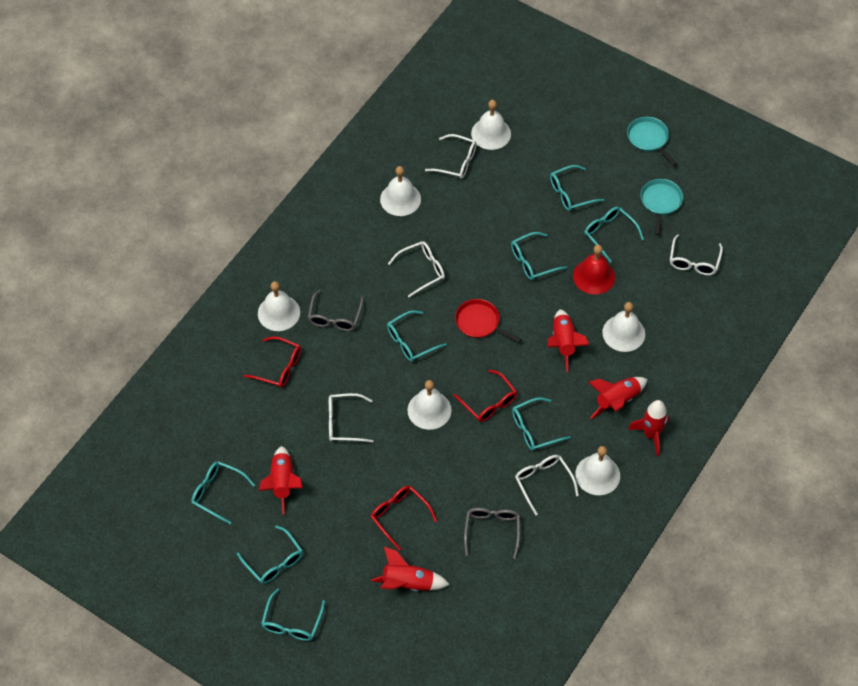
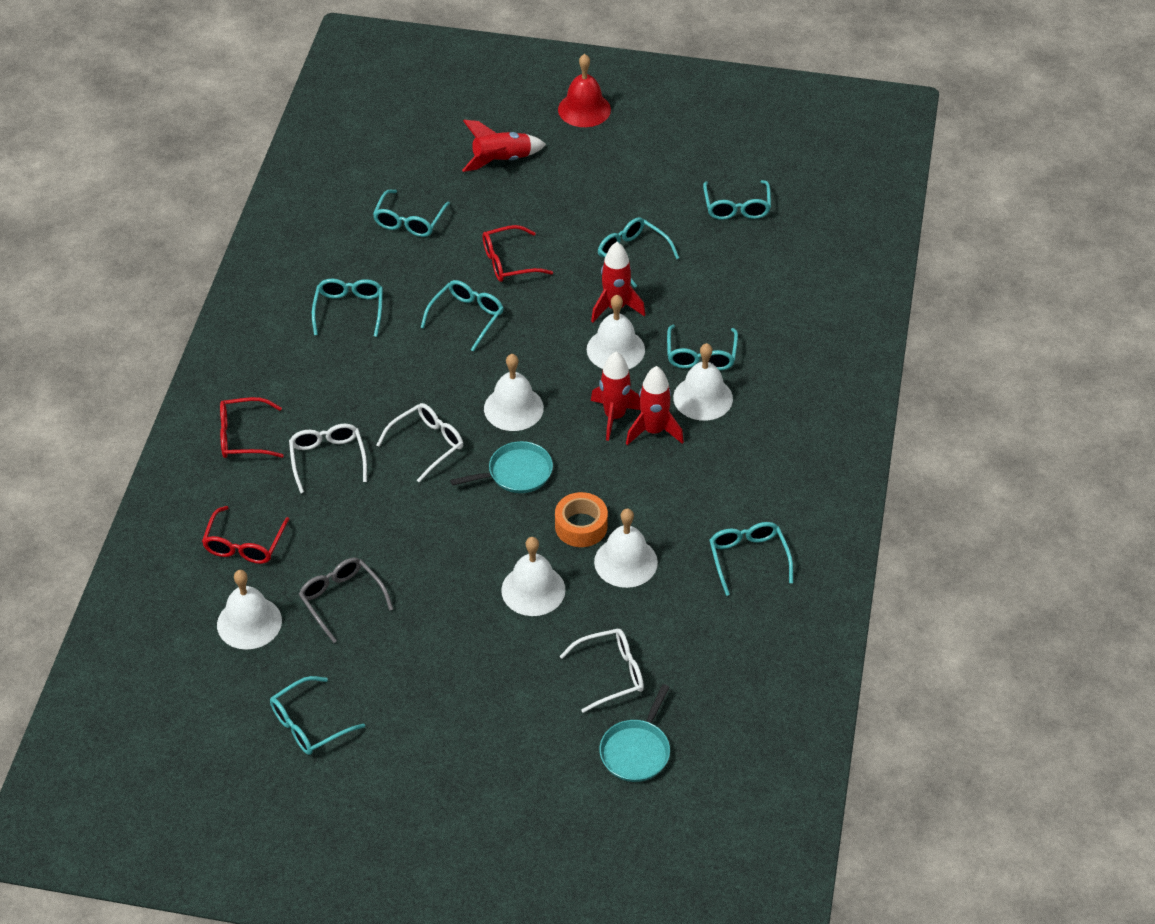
grey glasses: 2 -> 1
orange tape: 0 -> 1
red pan: 1 -> 0
red rocket: 5 -> 4
white glasses: 5 -> 3

